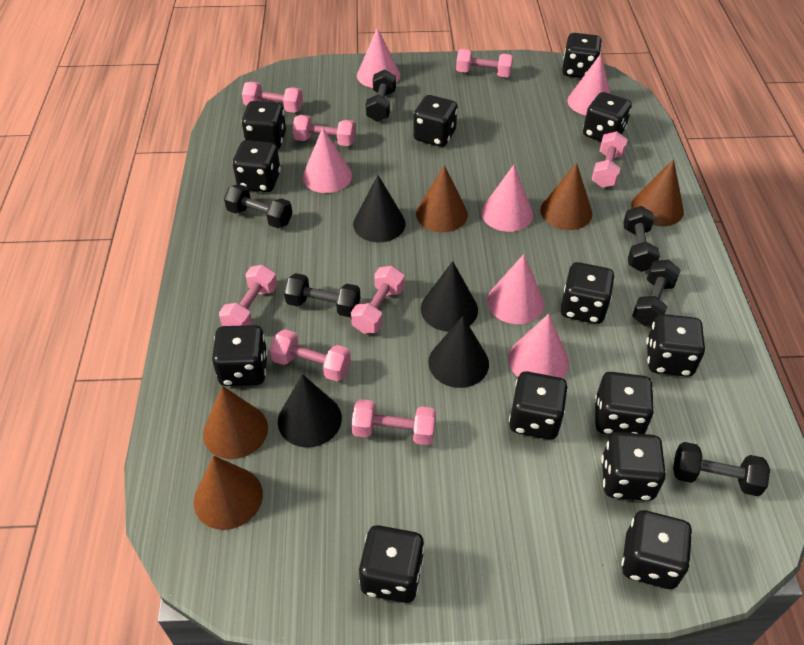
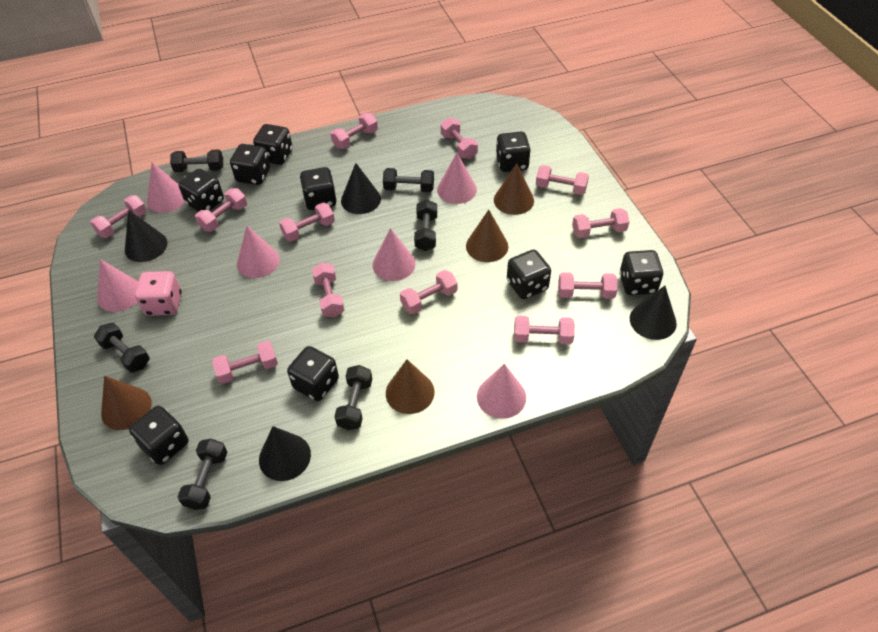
black dice: 13 -> 9
brown cone: 5 -> 4
pink dice: 0 -> 1
pink dumbbell: 8 -> 12

